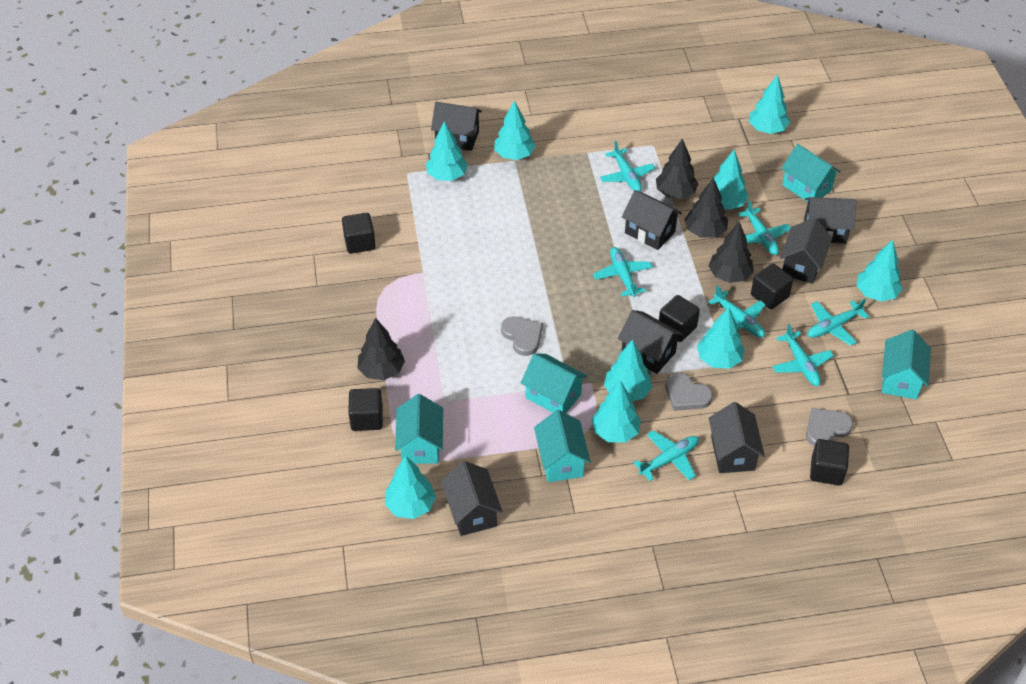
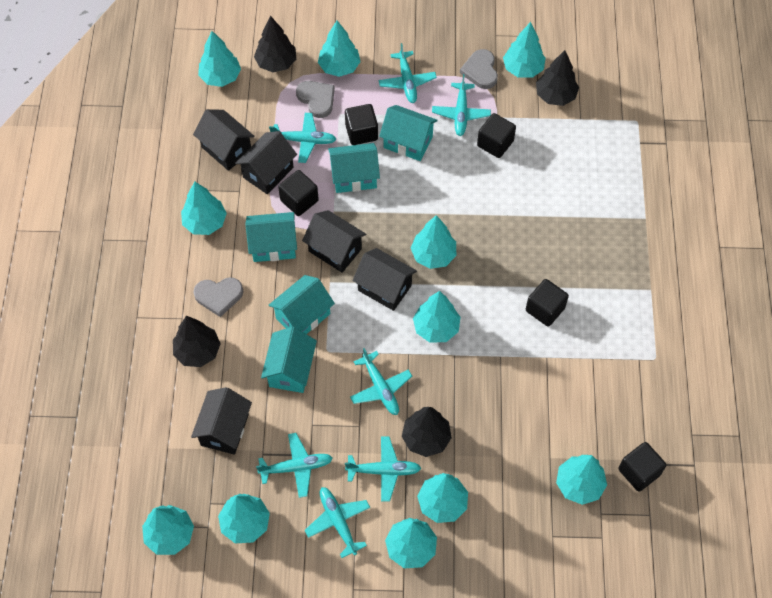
black house: 7 -> 5
turquoise tree: 9 -> 11

